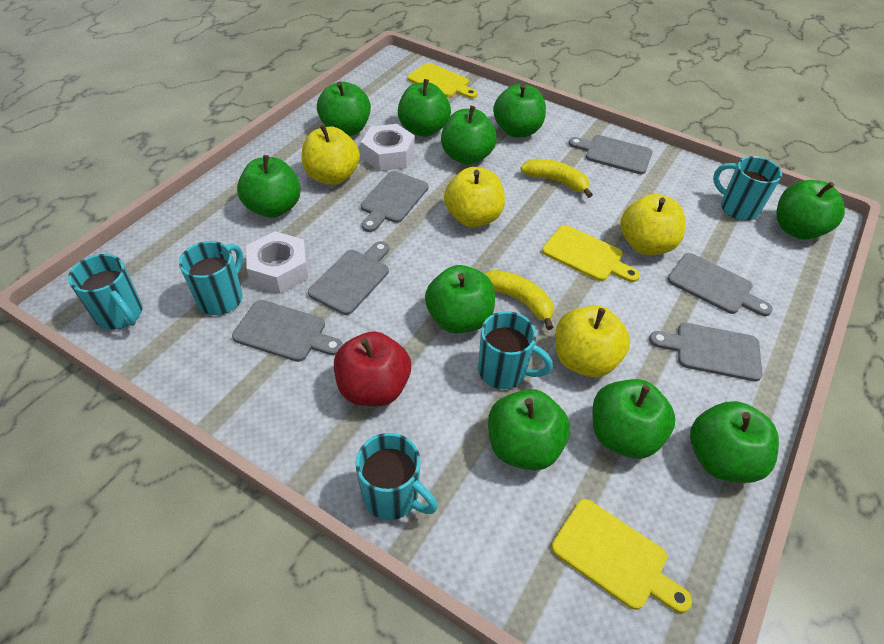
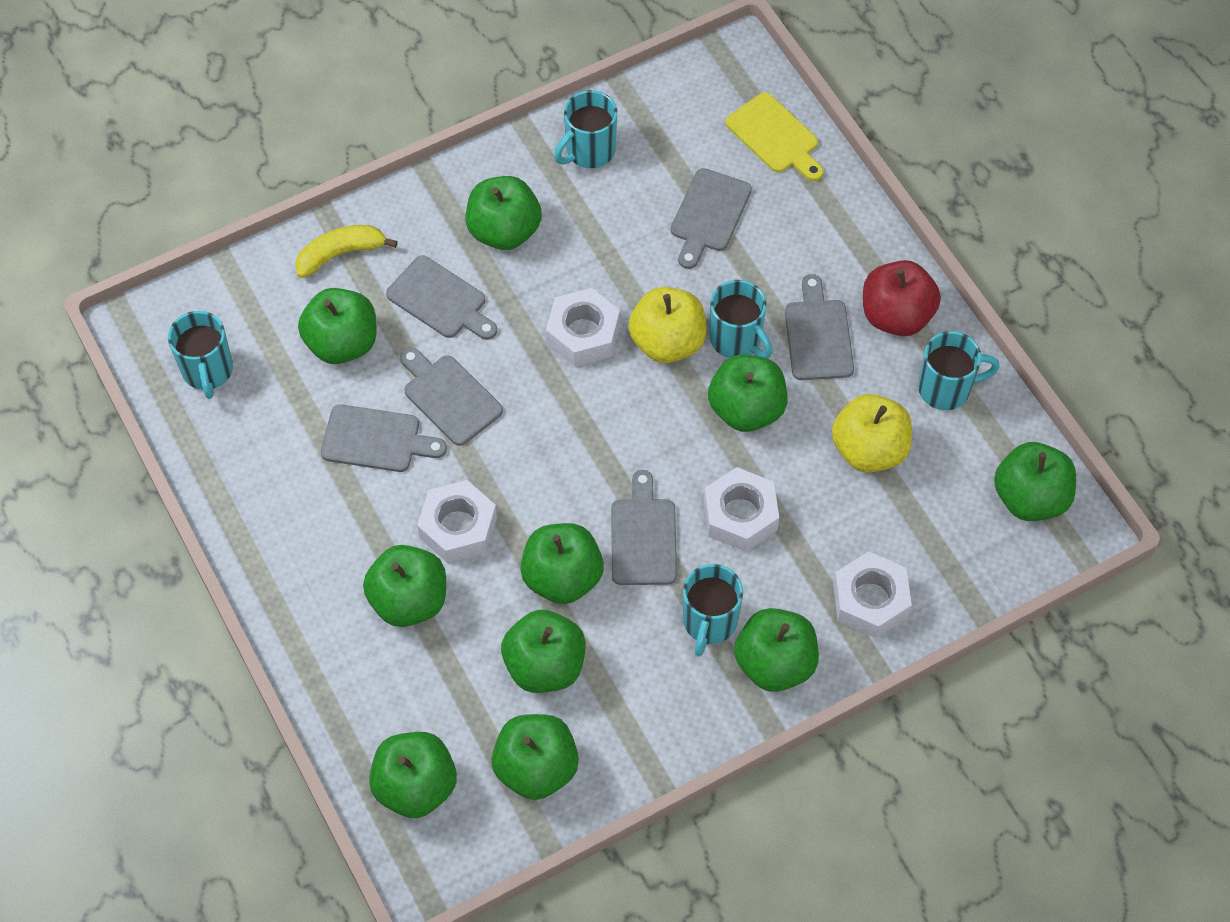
white nut: 2 -> 4
yellow apple: 4 -> 2
yellow banana: 2 -> 1
yellow cutting board: 3 -> 1

